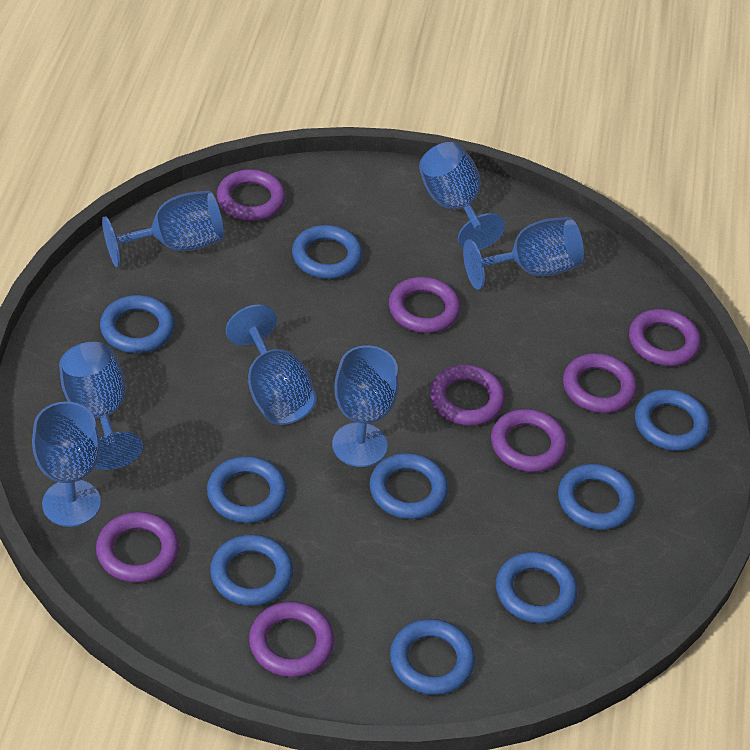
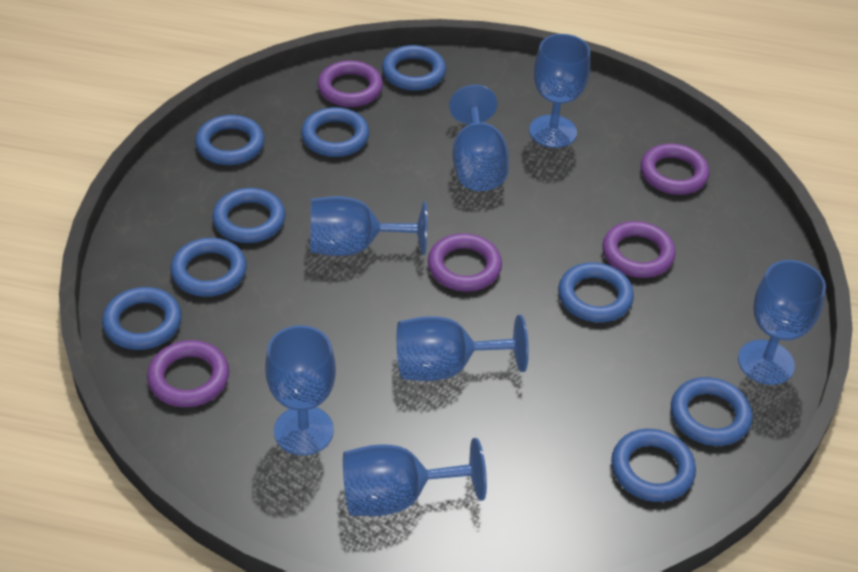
purple ring: 8 -> 5

